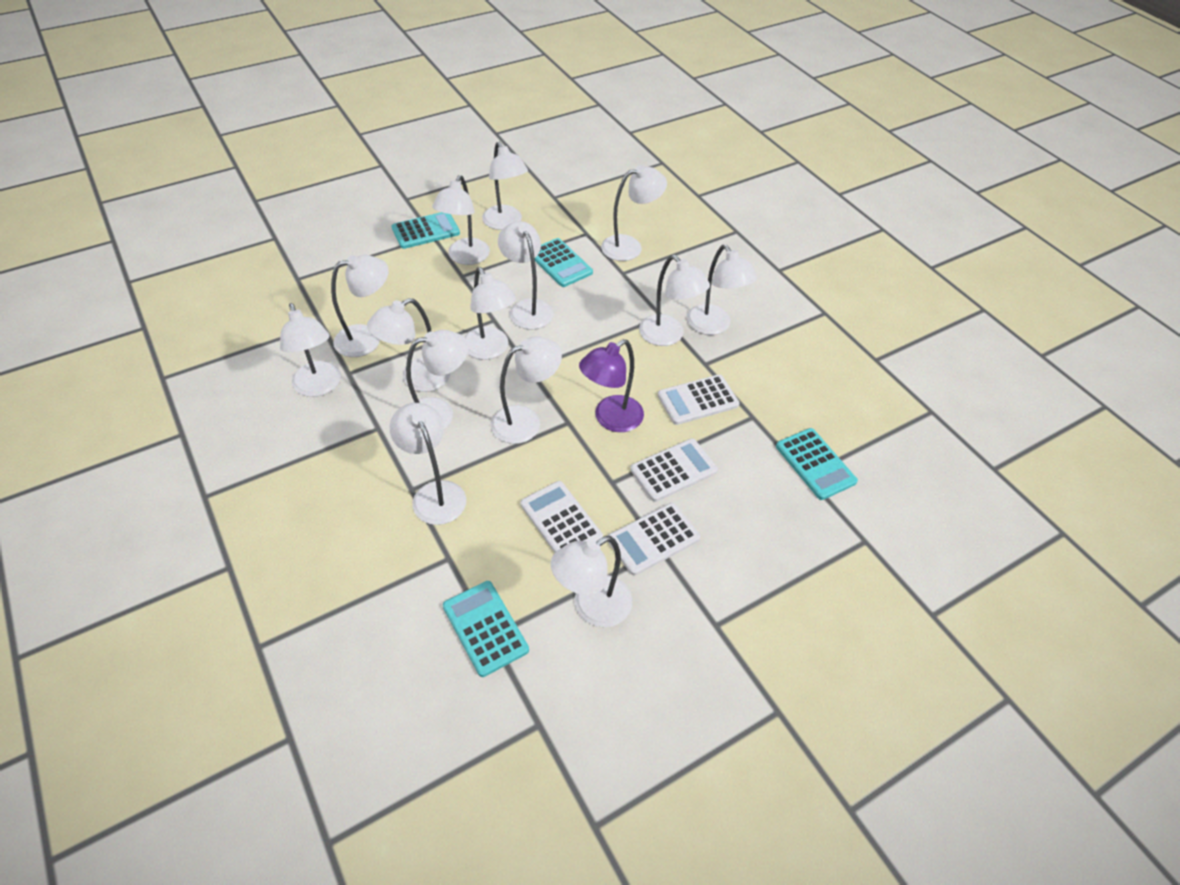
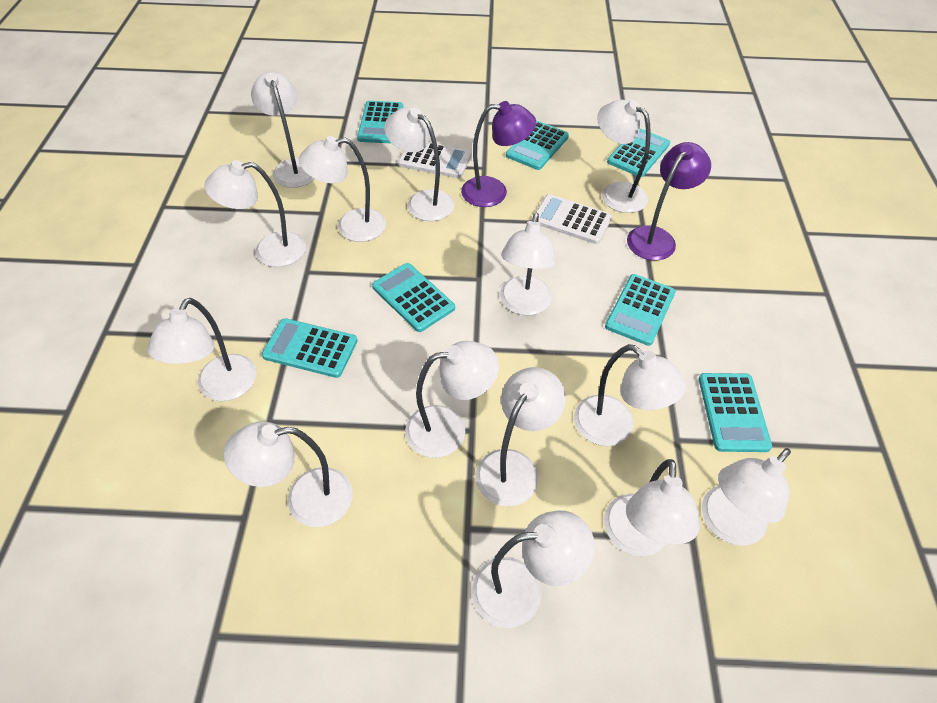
purple lamp: 1 -> 2
turquoise calculator: 4 -> 7
white calculator: 4 -> 2

